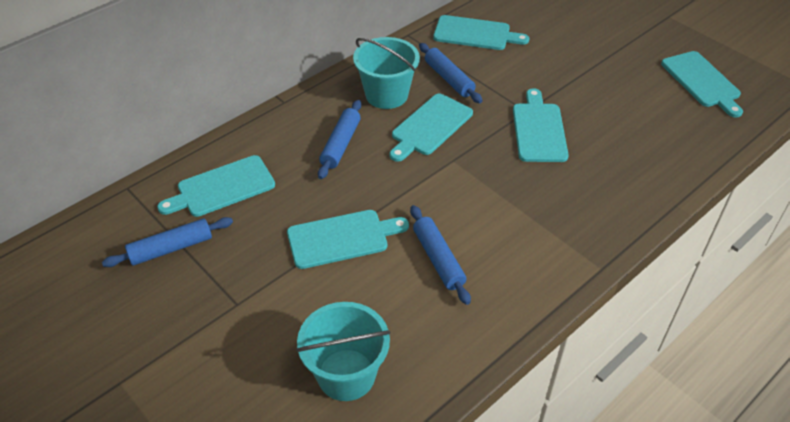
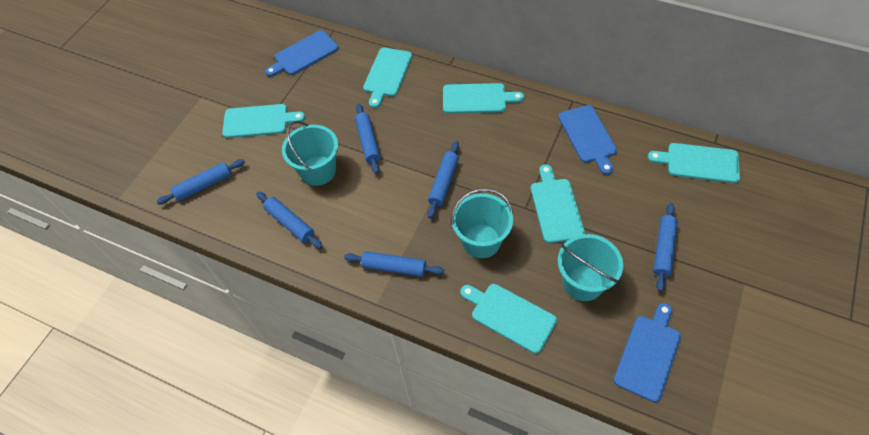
blue cutting board: 0 -> 3
blue rolling pin: 4 -> 6
turquoise bucket: 2 -> 3

